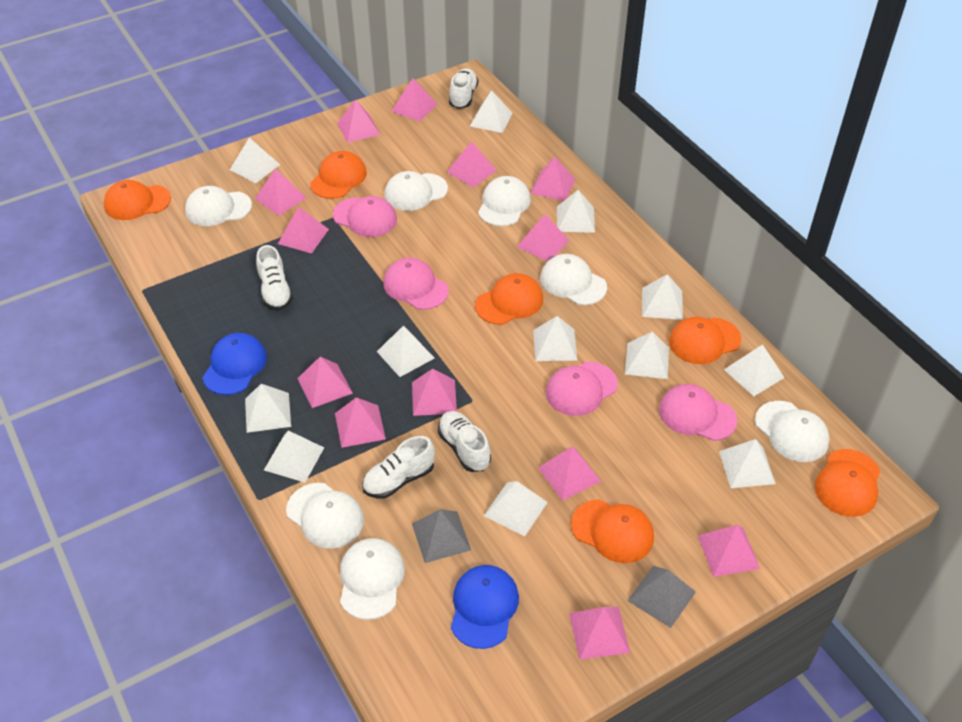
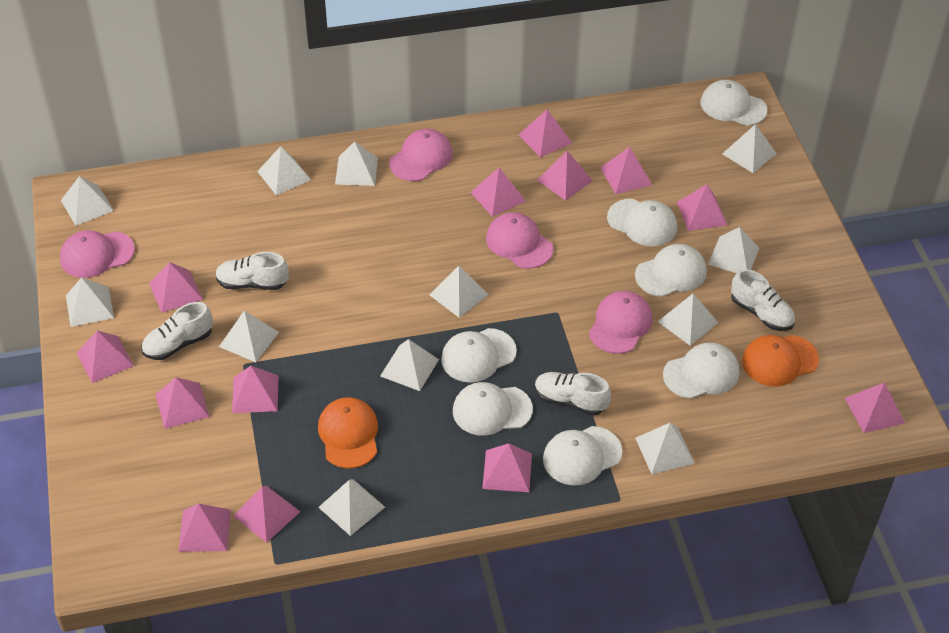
blue cap: 2 -> 0
grey pyramid: 2 -> 0
orange cap: 6 -> 2

